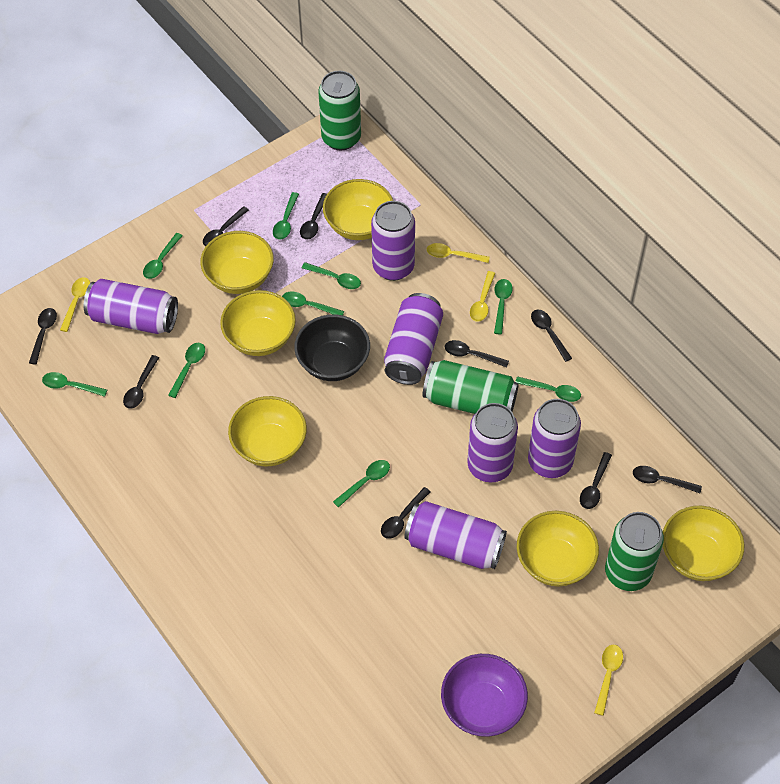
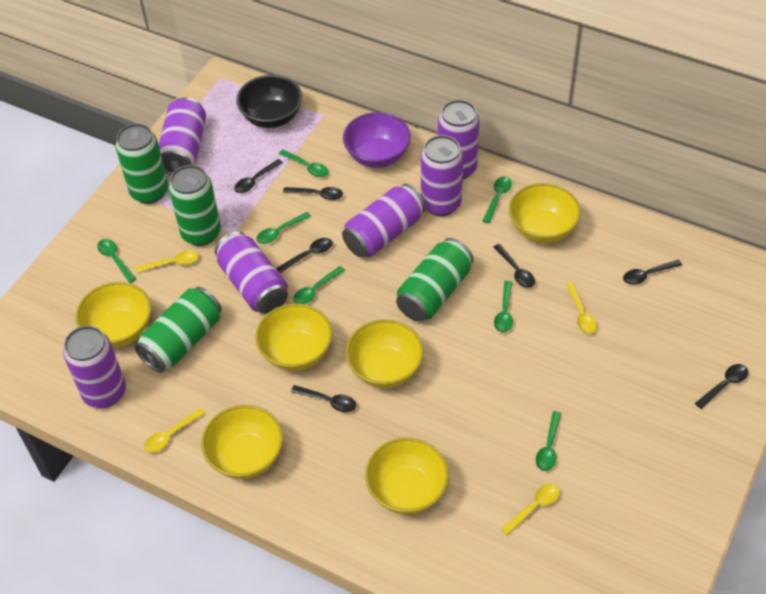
black spoon: 9 -> 7
green can: 3 -> 4
green spoon: 9 -> 7

